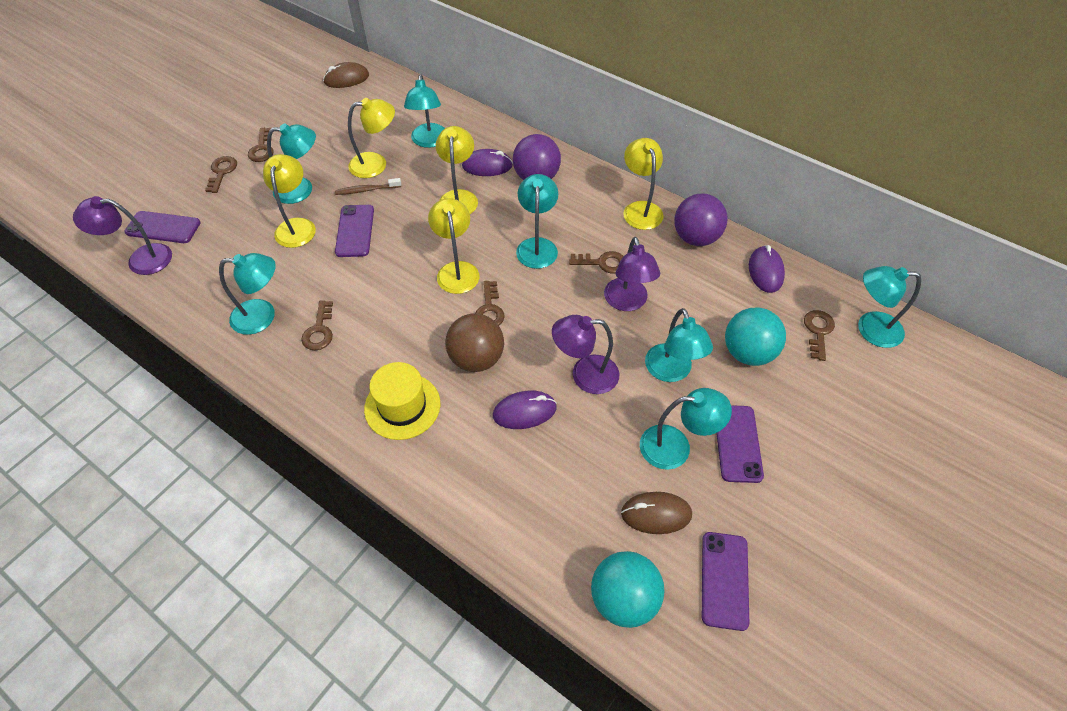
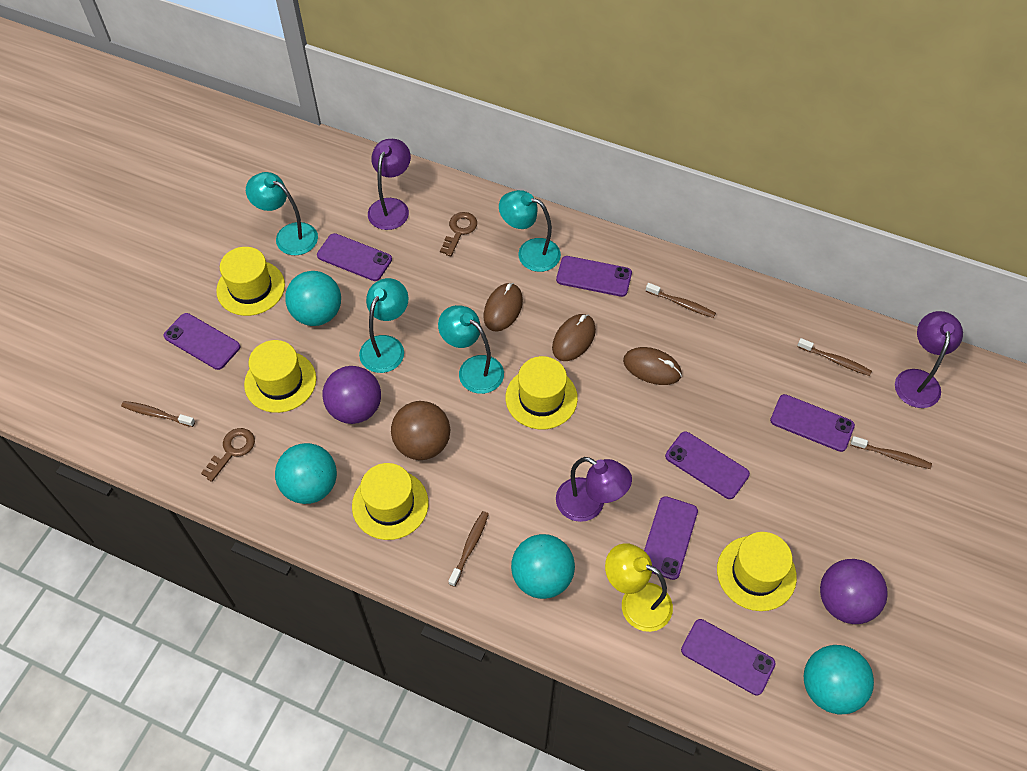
brown key: 6 -> 2
brown mouse: 2 -> 3
brown toothbrush: 1 -> 5
purple mouse: 3 -> 0
purple phone: 4 -> 7
turquoise ball: 2 -> 4
turquoise lamp: 7 -> 4
yellow hat: 1 -> 5
yellow lamp: 5 -> 1

